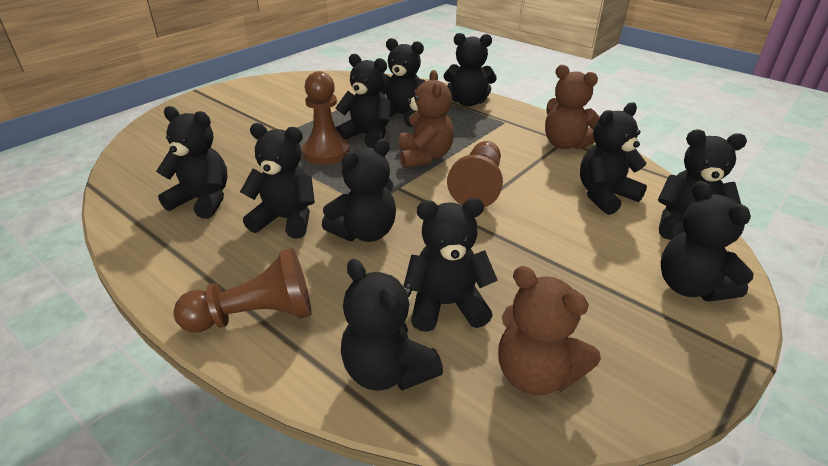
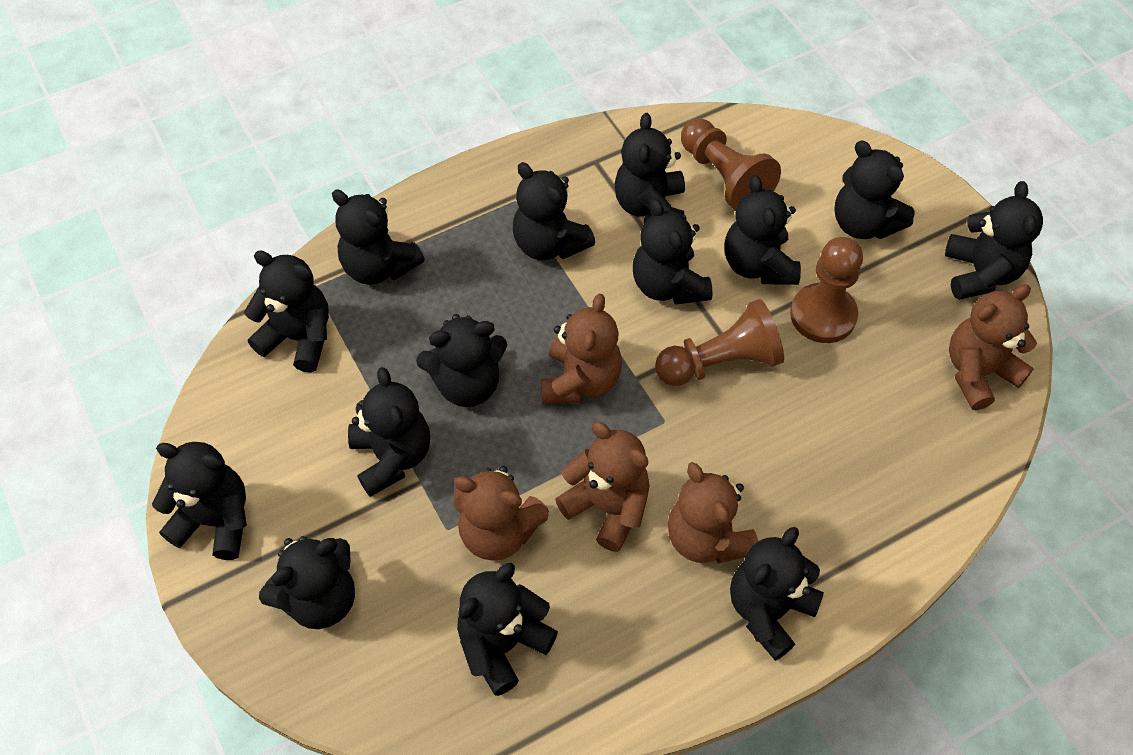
black teddy bear: 11 -> 14
brown teddy bear: 3 -> 5

